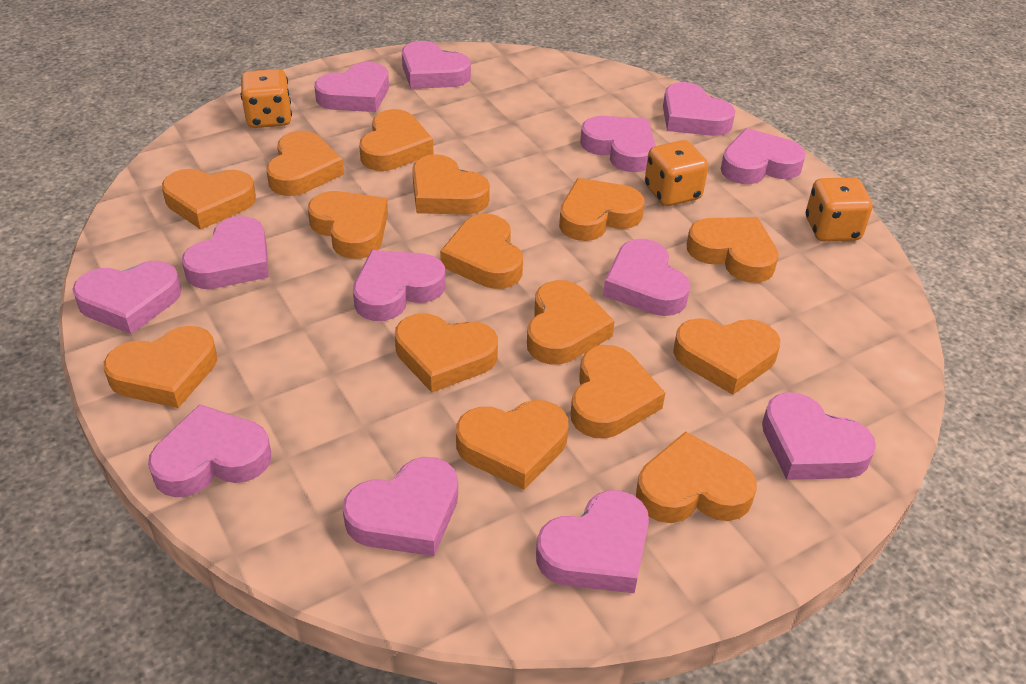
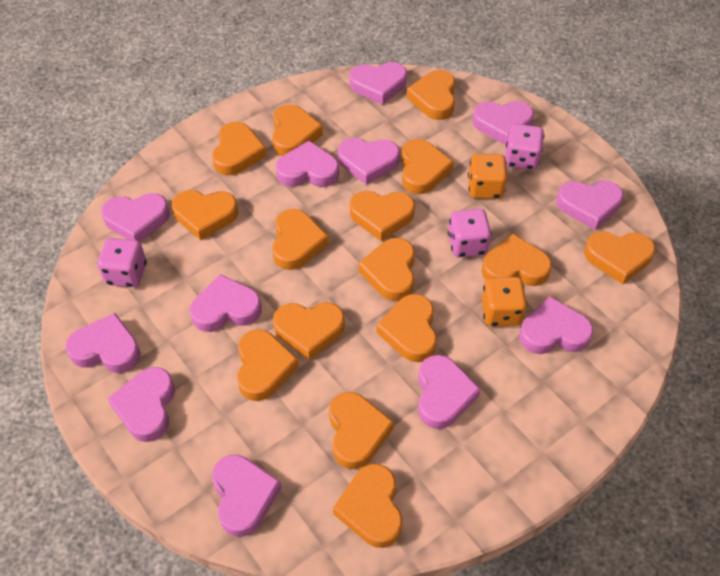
orange dice: 3 -> 2
pink dice: 0 -> 3
pink heart: 13 -> 12

